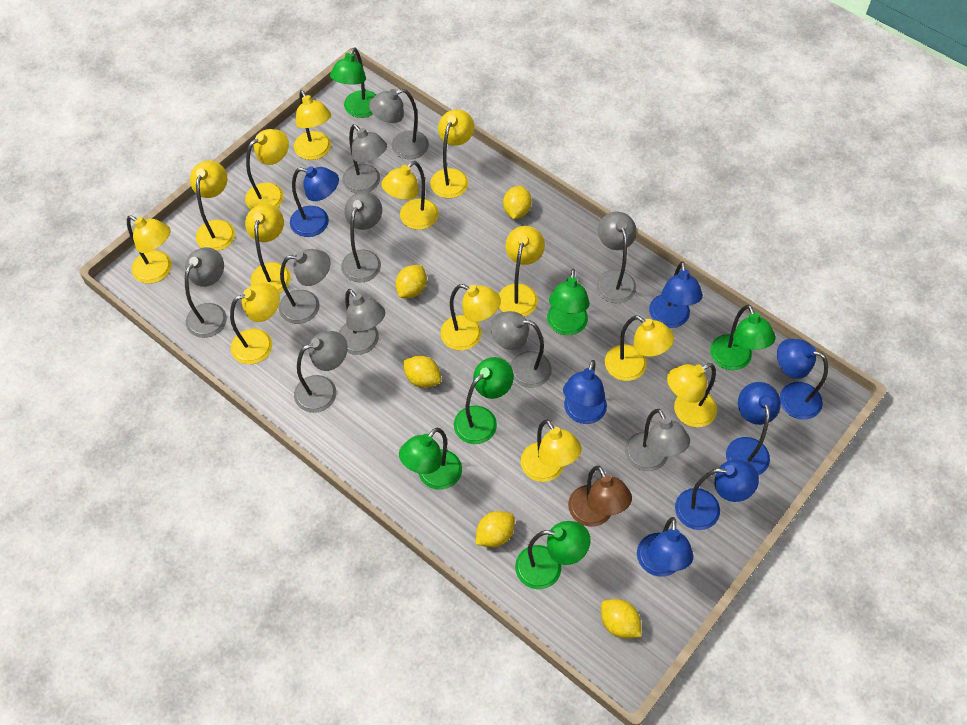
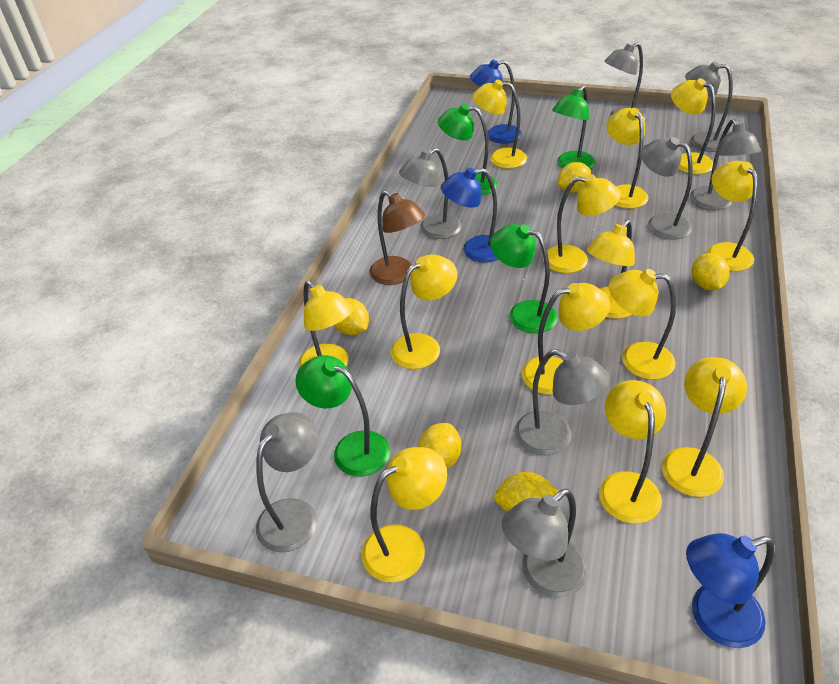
blue lamp: 7 -> 3
green lamp: 6 -> 4
grey lamp: 10 -> 8

